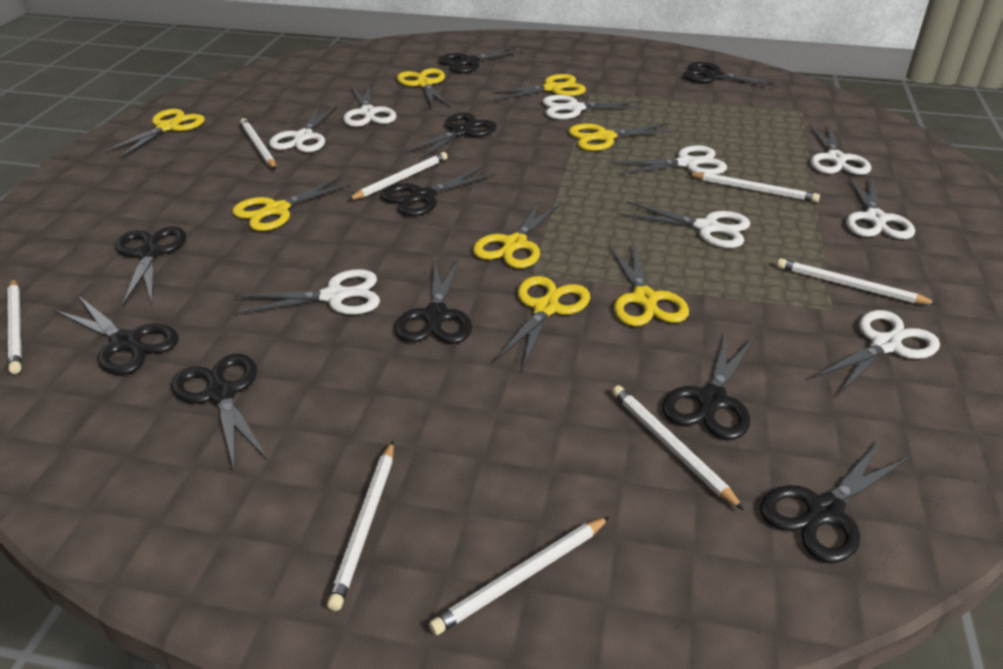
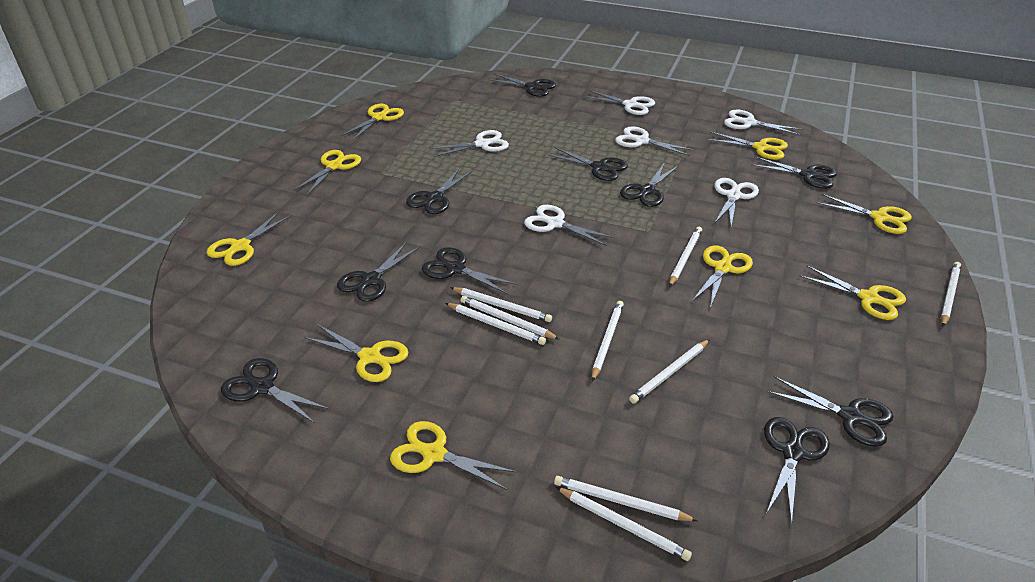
white pencil: 8 -> 9
white scissors: 9 -> 6
yellow scissors: 8 -> 9

